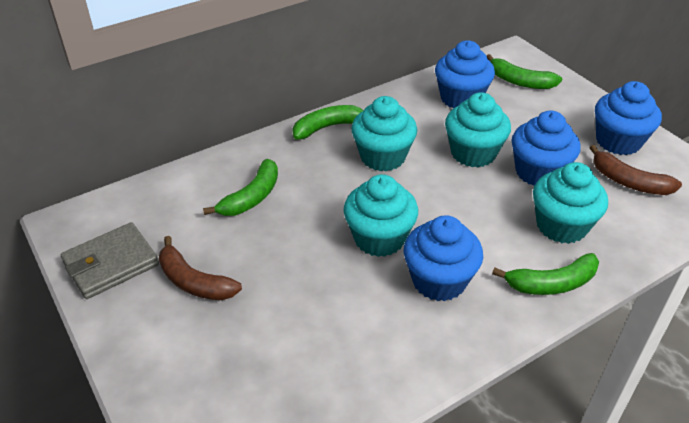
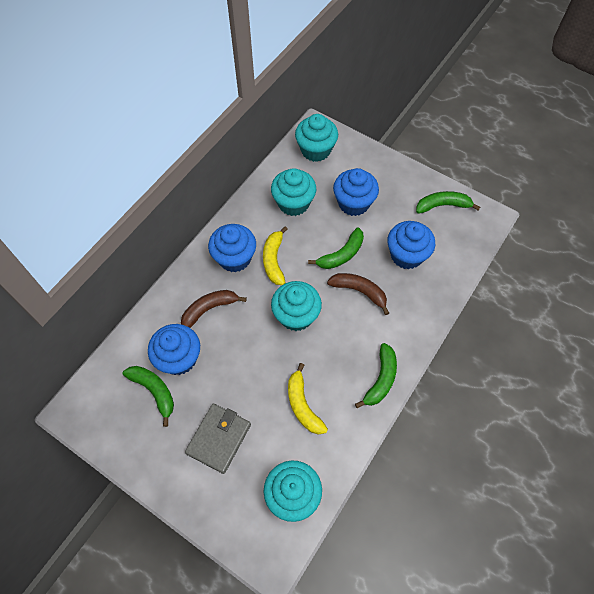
yellow banana: 0 -> 2

